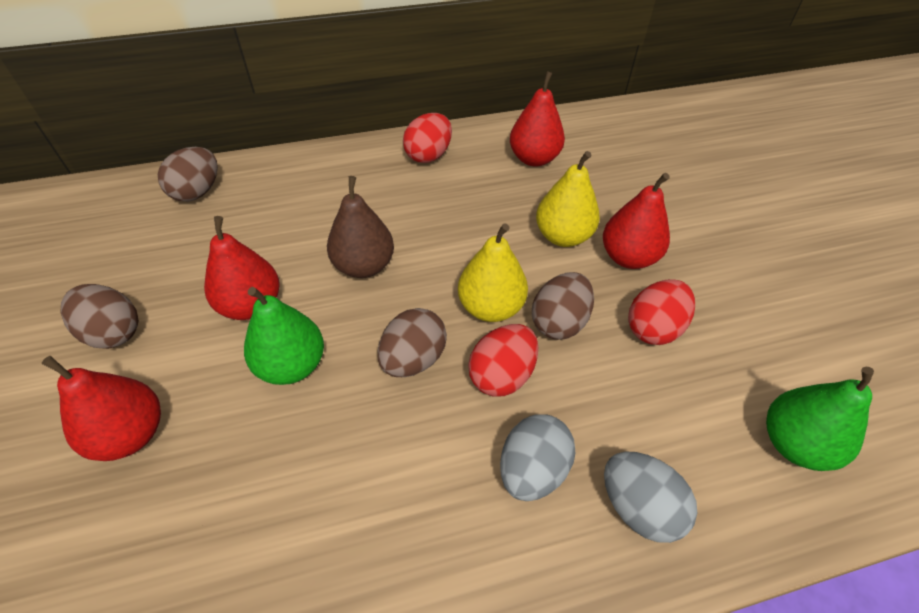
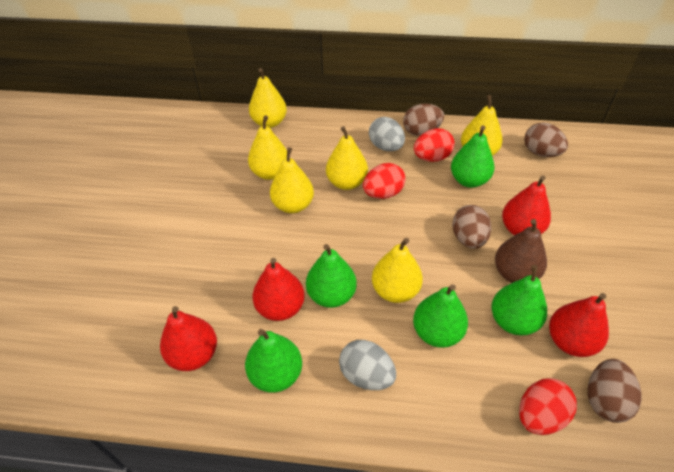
green pear: 2 -> 5
yellow pear: 2 -> 6

